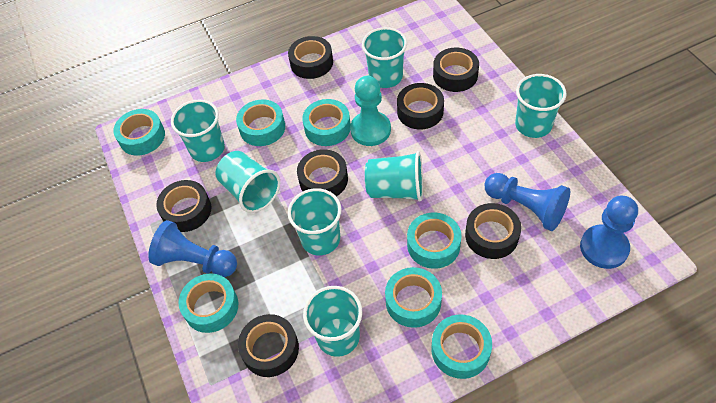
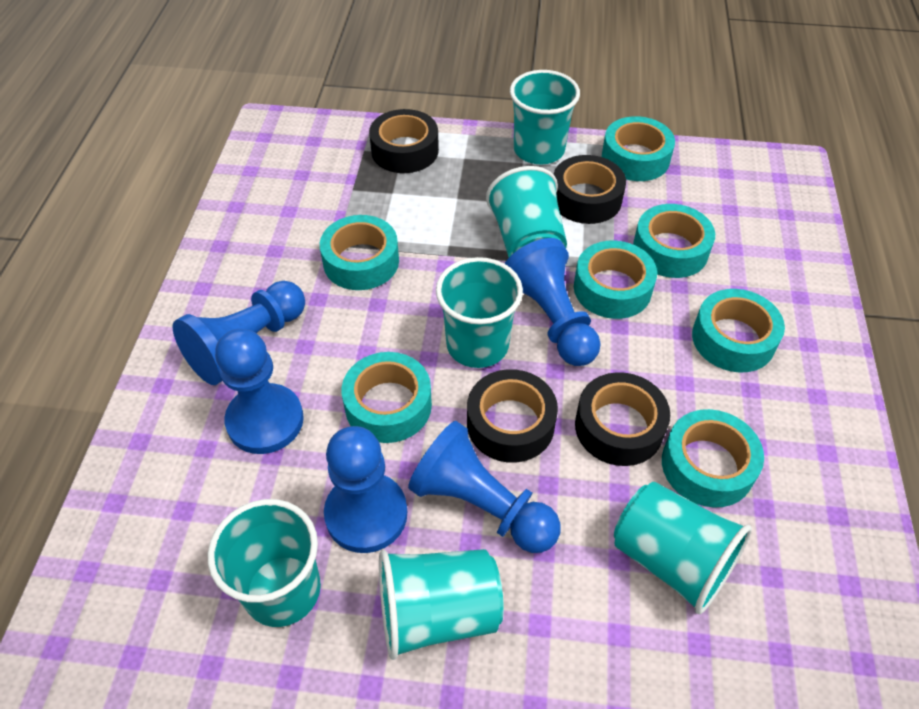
black tape: 7 -> 4
blue pawn: 3 -> 5
turquoise cup: 7 -> 6
turquoise pawn: 1 -> 0

